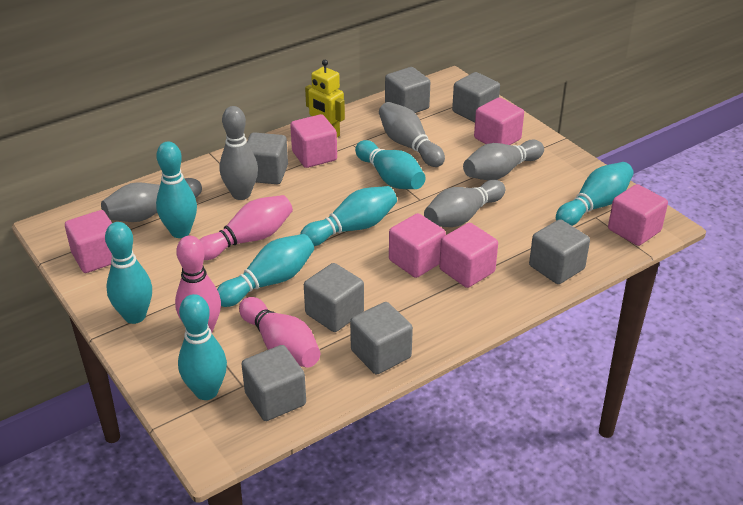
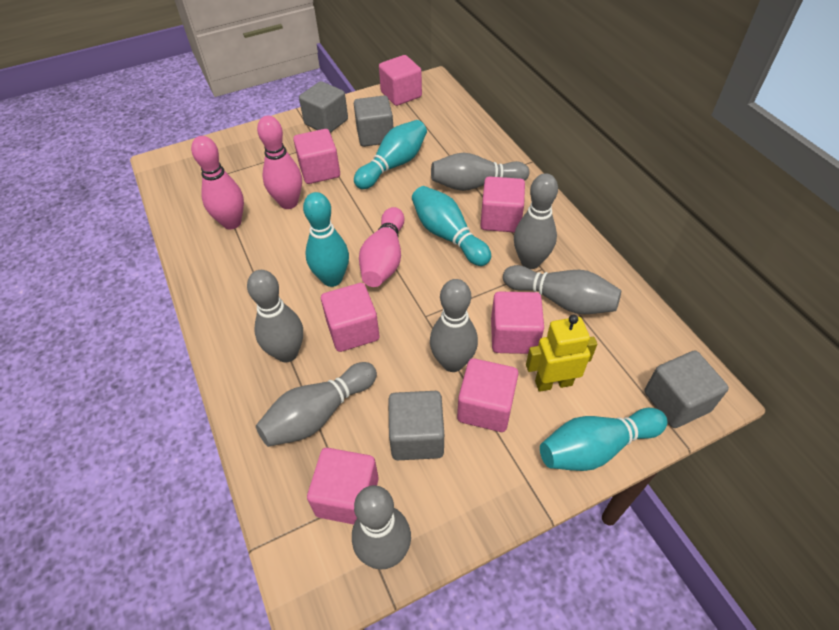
grey bowling pin: 5 -> 7
grey cube: 7 -> 4
pink cube: 6 -> 7
turquoise bowling pin: 7 -> 4

